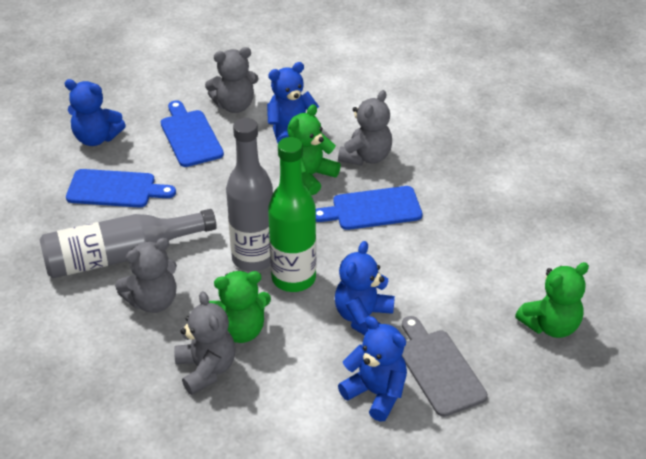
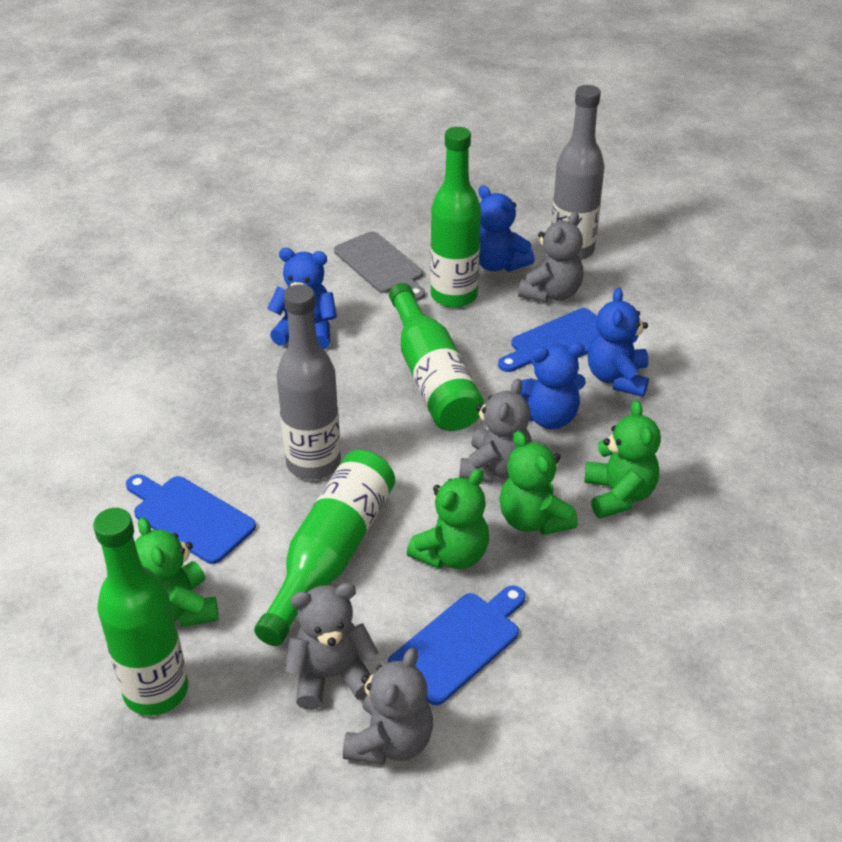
green bottle: 1 -> 4
green teddy bear: 3 -> 4

